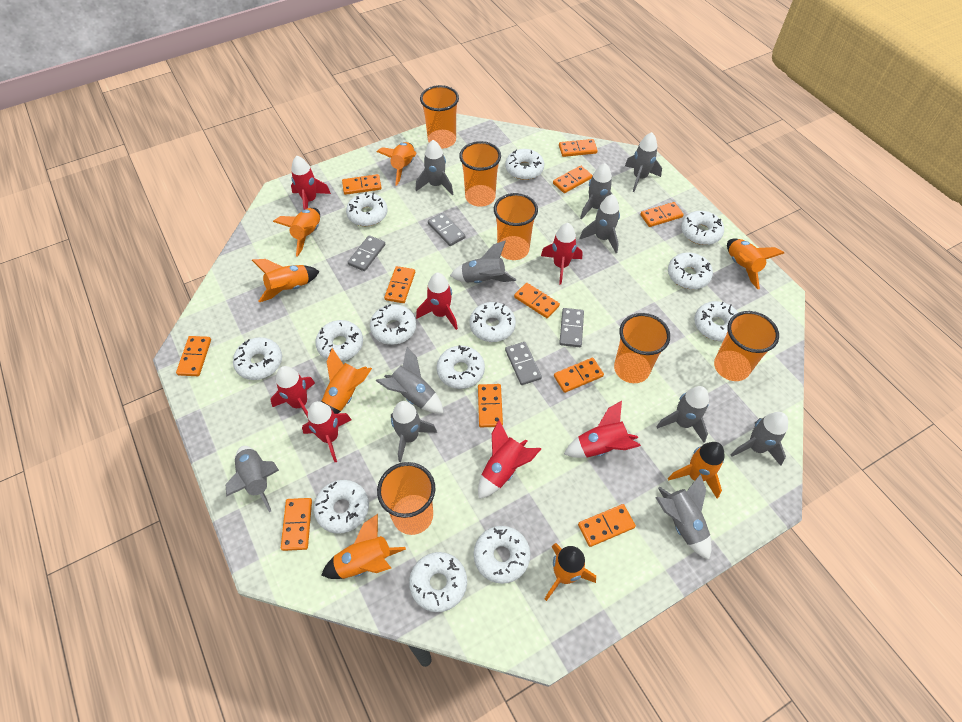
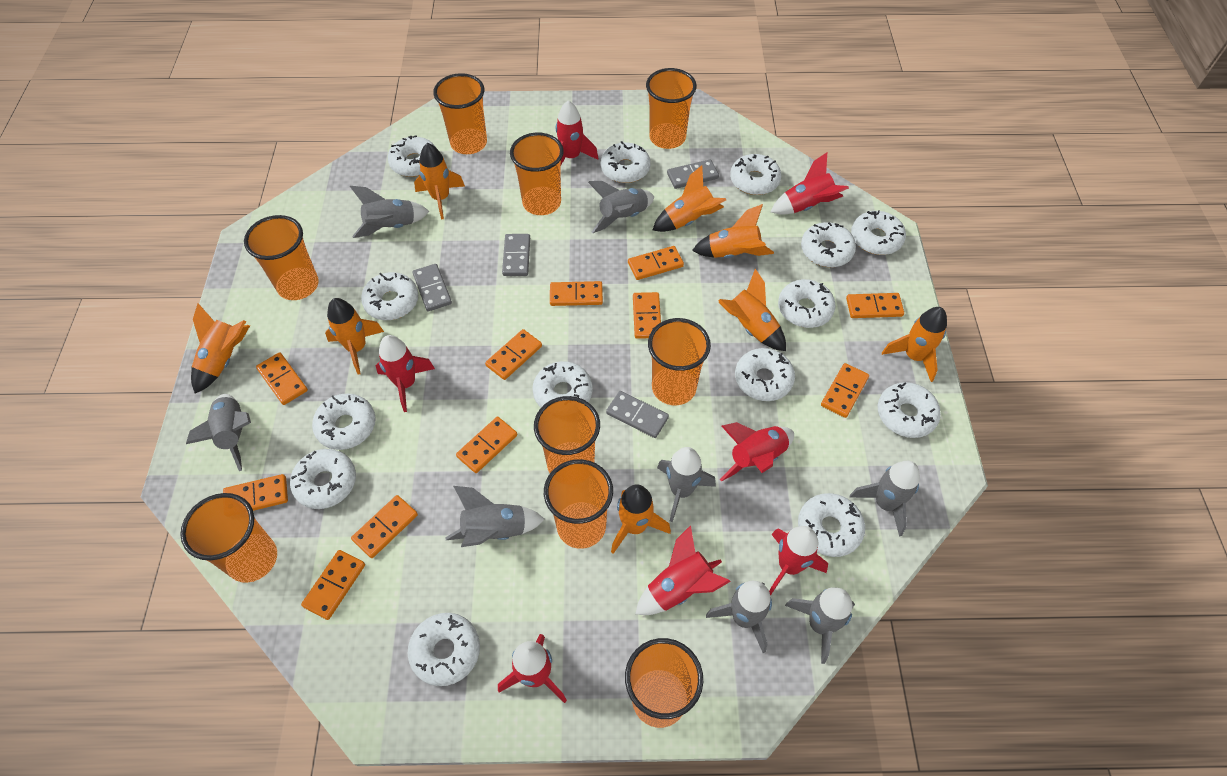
grey rocket: 11 -> 8
orange cup: 6 -> 9
white donut: 13 -> 14

